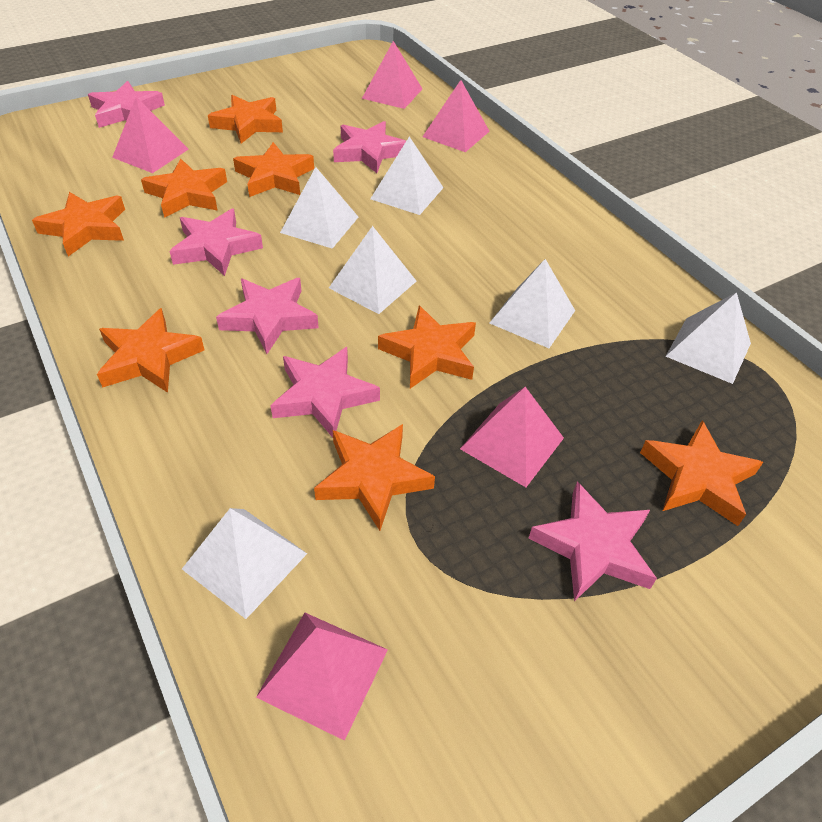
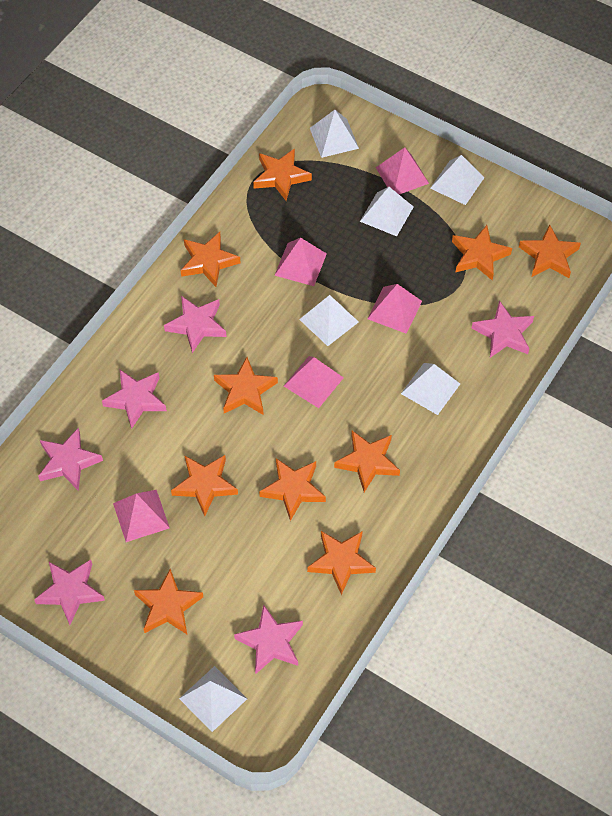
orange star: 8 -> 10

